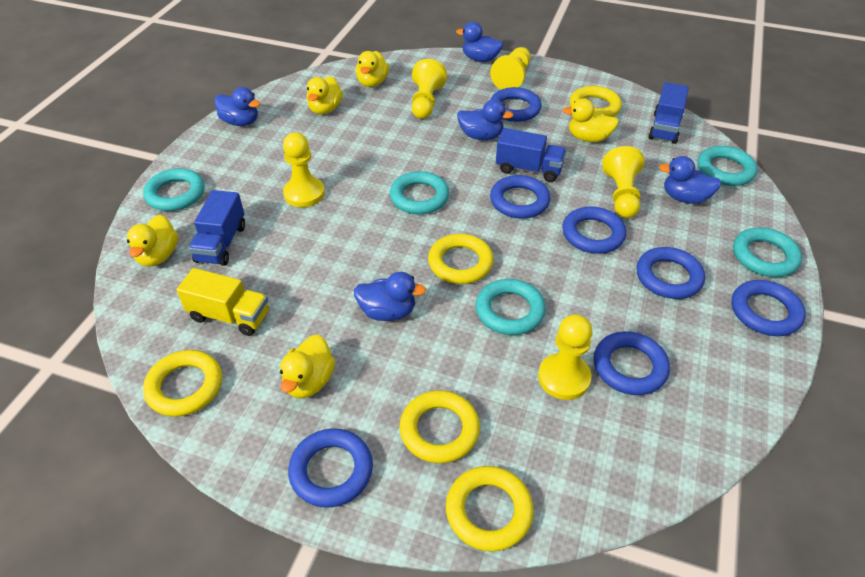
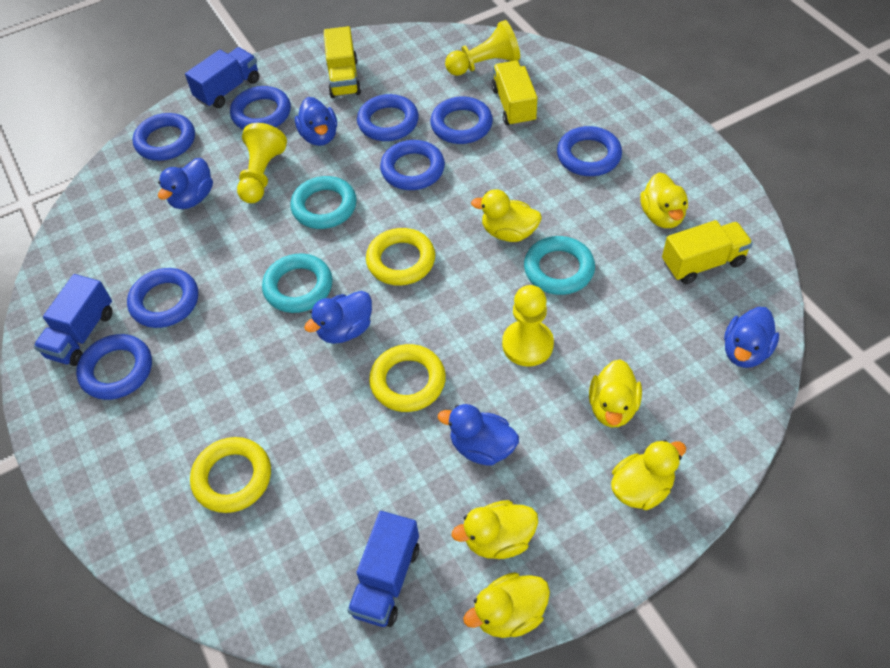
blue ring: 7 -> 8
turquoise ring: 5 -> 3
yellow duck: 5 -> 6
yellow pawn: 5 -> 3
yellow ring: 5 -> 3
yellow truck: 1 -> 3

